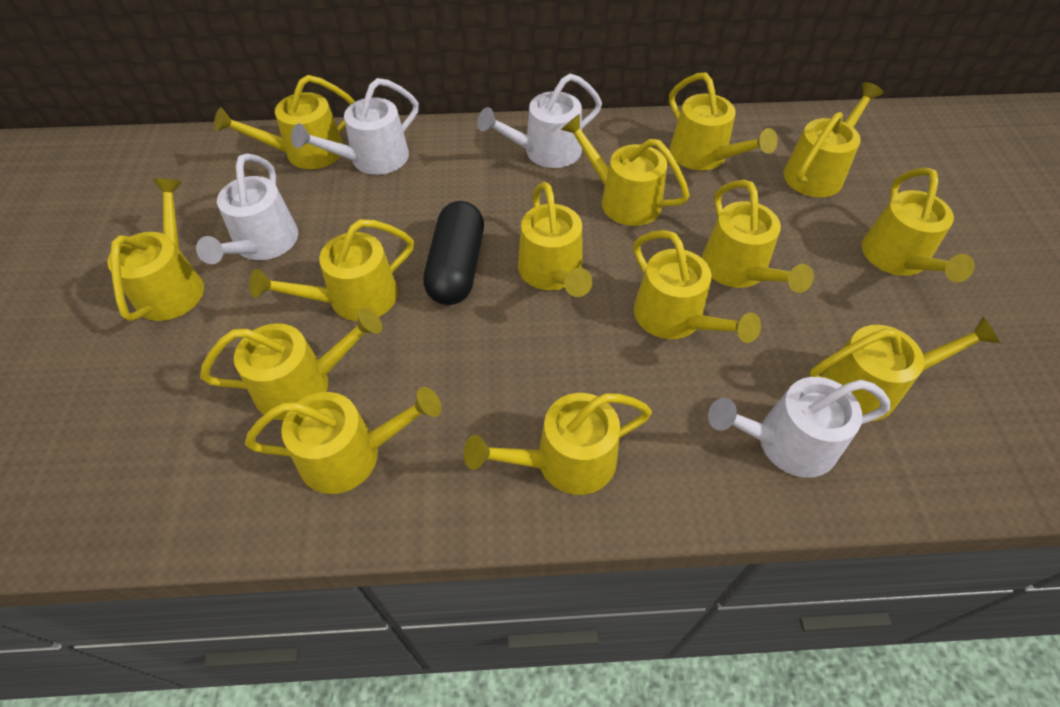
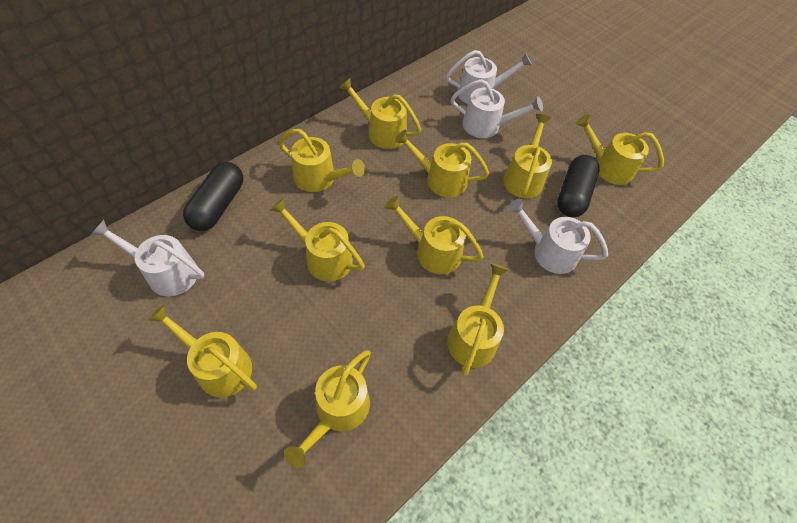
black capsule: 1 -> 2
yellow watering can: 14 -> 10

